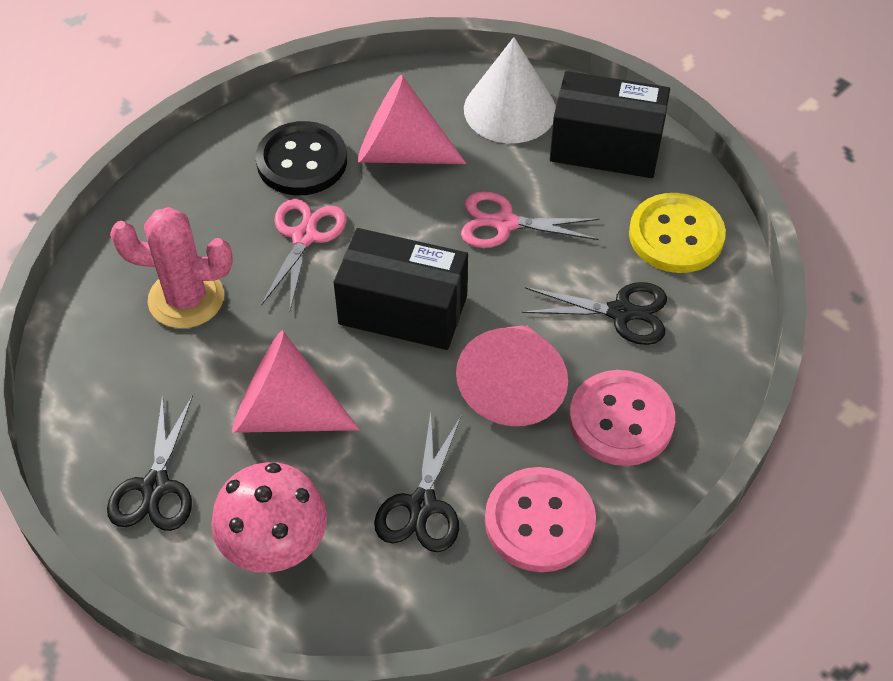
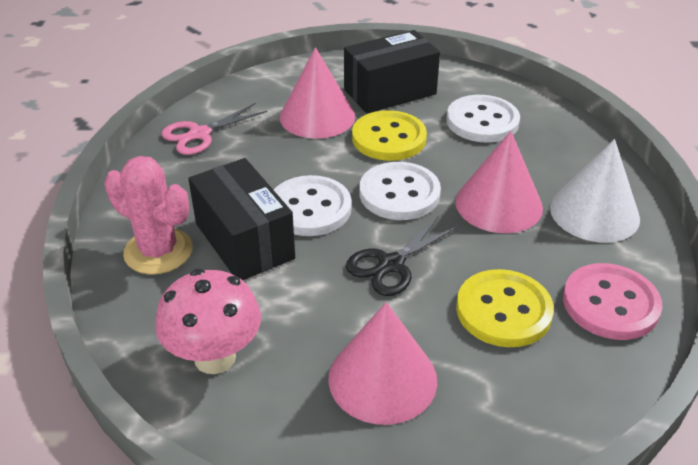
black button: 1 -> 0
black scissors: 3 -> 1
pink button: 2 -> 1
pink scissors: 2 -> 1
white button: 0 -> 3
yellow button: 1 -> 2

